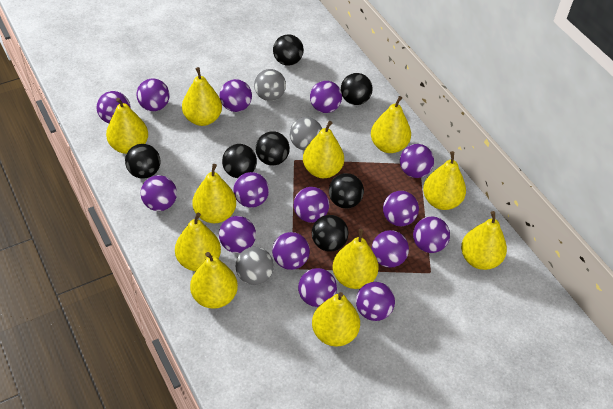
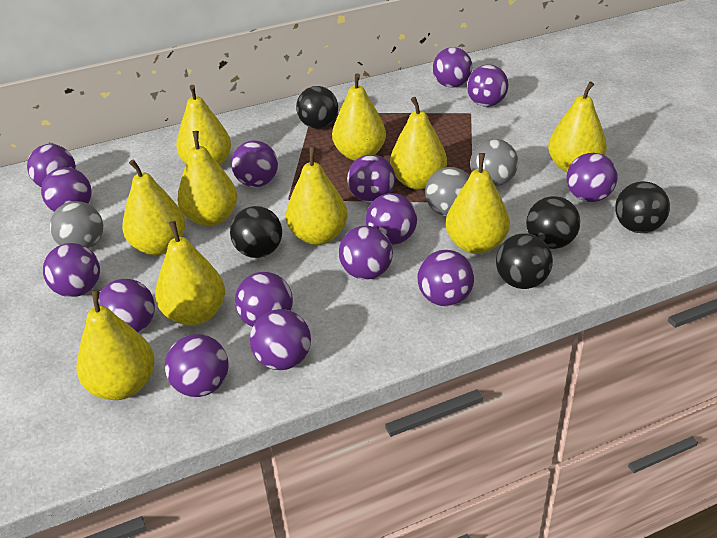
black ball: 7 -> 5
yellow pear: 11 -> 10

